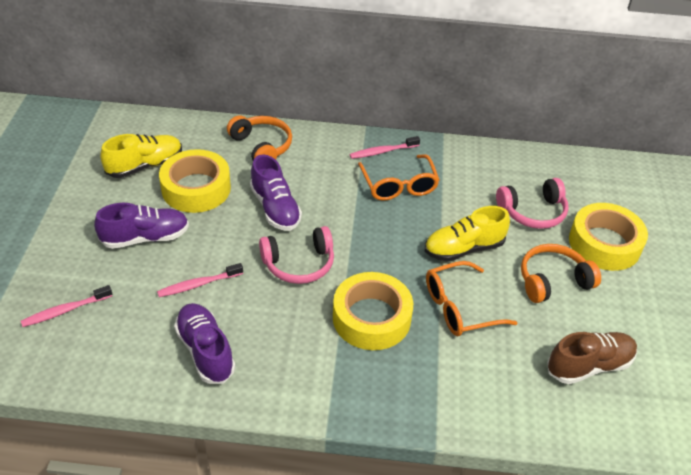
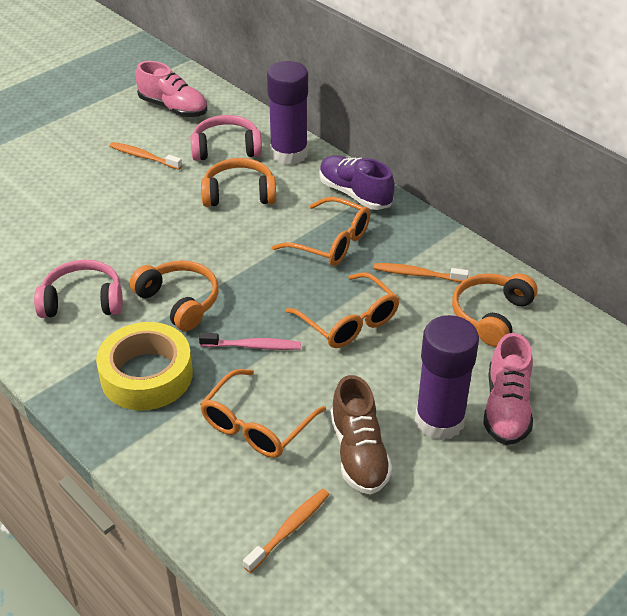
orange glasses: 2 -> 3
orange headphones: 2 -> 3
orange toothbrush: 0 -> 3
pink shoe: 0 -> 2
pink toothbrush: 3 -> 1
purple glue stick: 0 -> 2
purple shoe: 3 -> 1
yellow shoe: 2 -> 0
yellow tape: 3 -> 1

